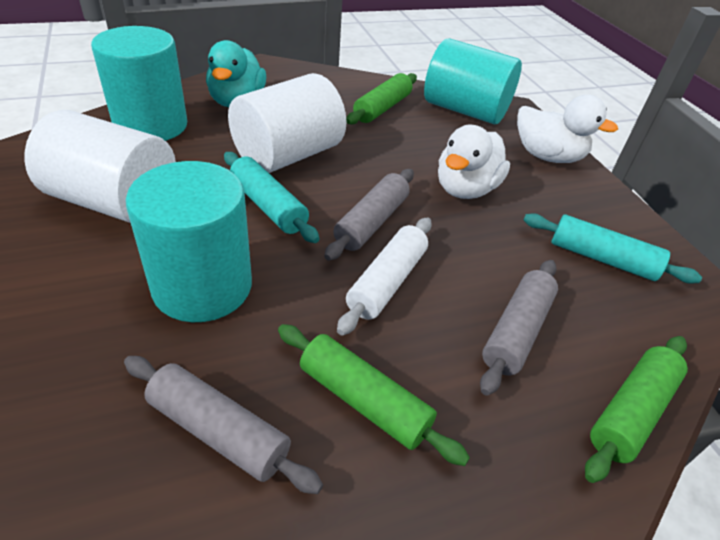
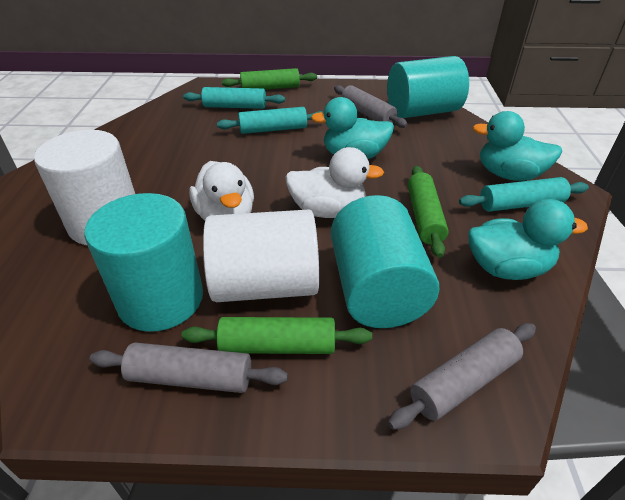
turquoise duck: 1 -> 3
turquoise rolling pin: 2 -> 3
white rolling pin: 1 -> 0

